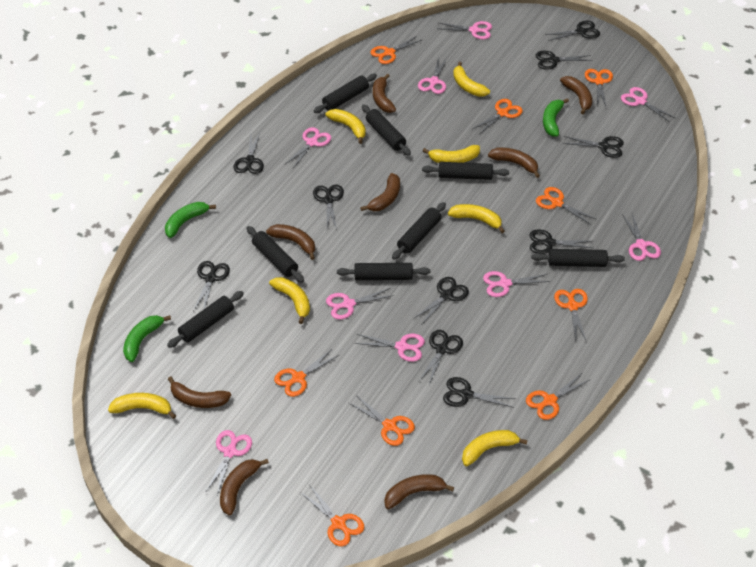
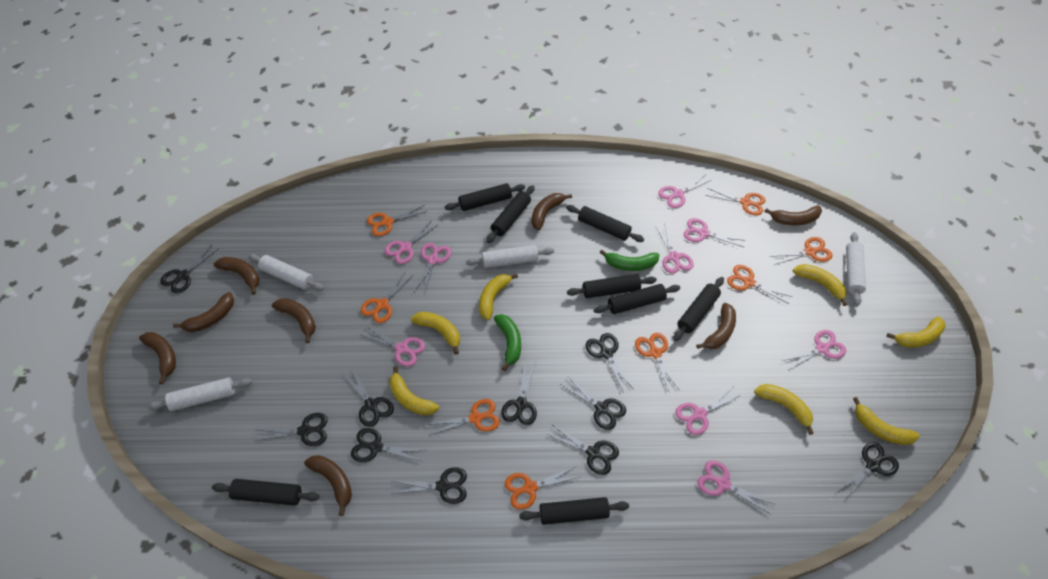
green banana: 3 -> 2
orange scissors: 9 -> 8
white rolling pin: 0 -> 4

